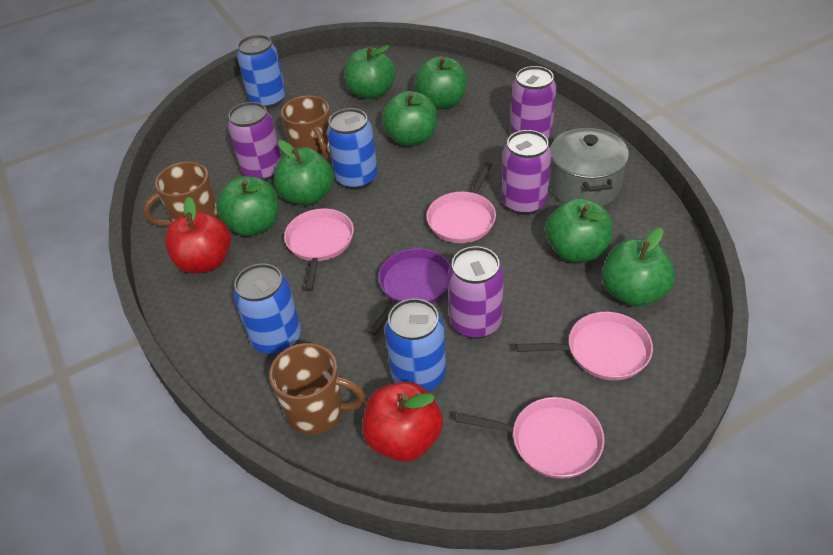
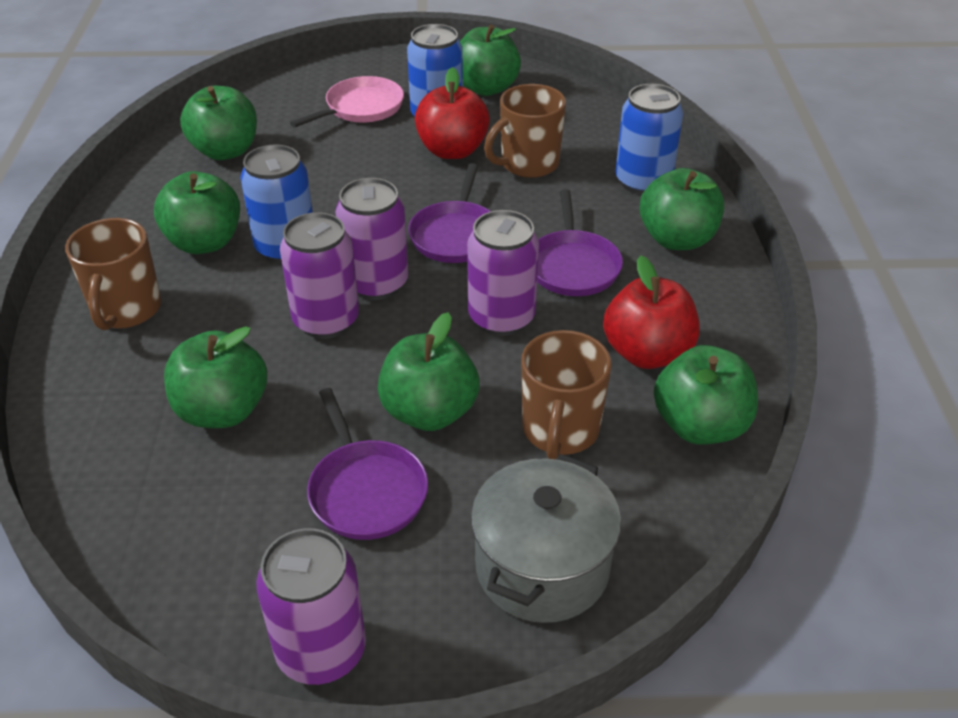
blue can: 4 -> 3
pink pan: 4 -> 1
purple pan: 1 -> 3

